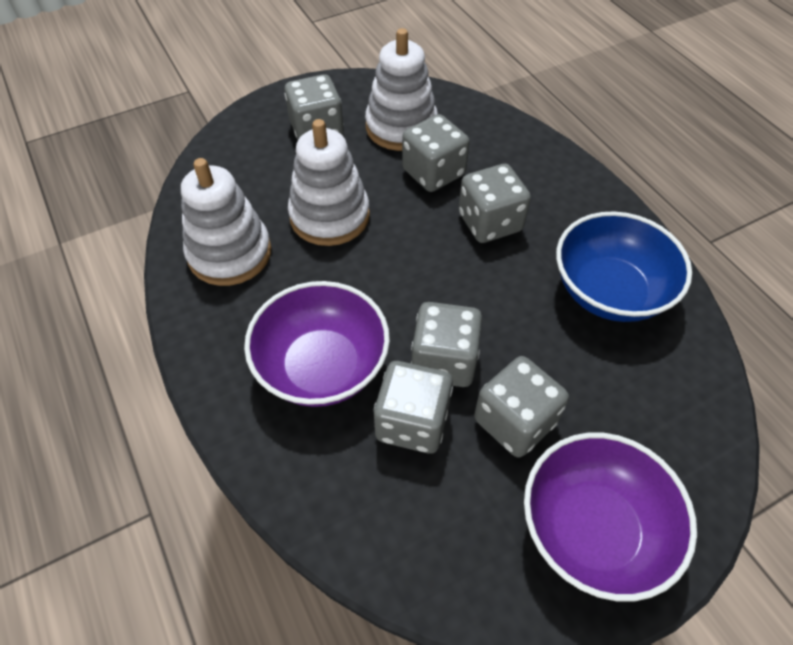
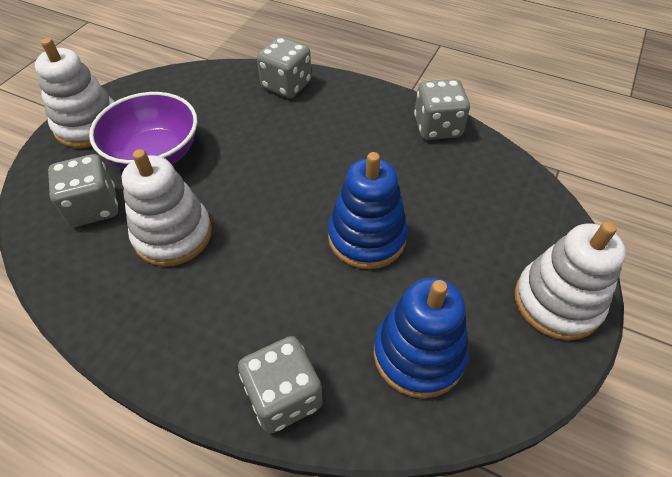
blue bowl: 1 -> 0
blue stacking toy: 0 -> 2
grey dice: 6 -> 4
purple bowl: 2 -> 1

